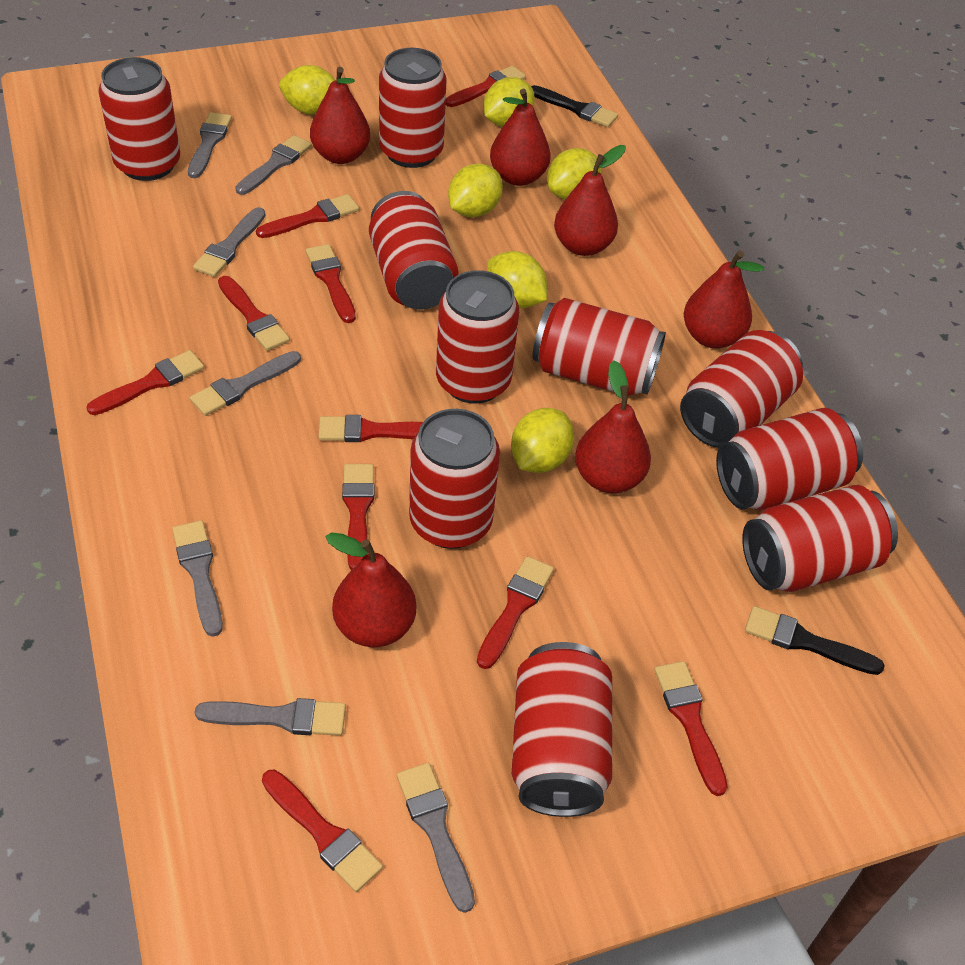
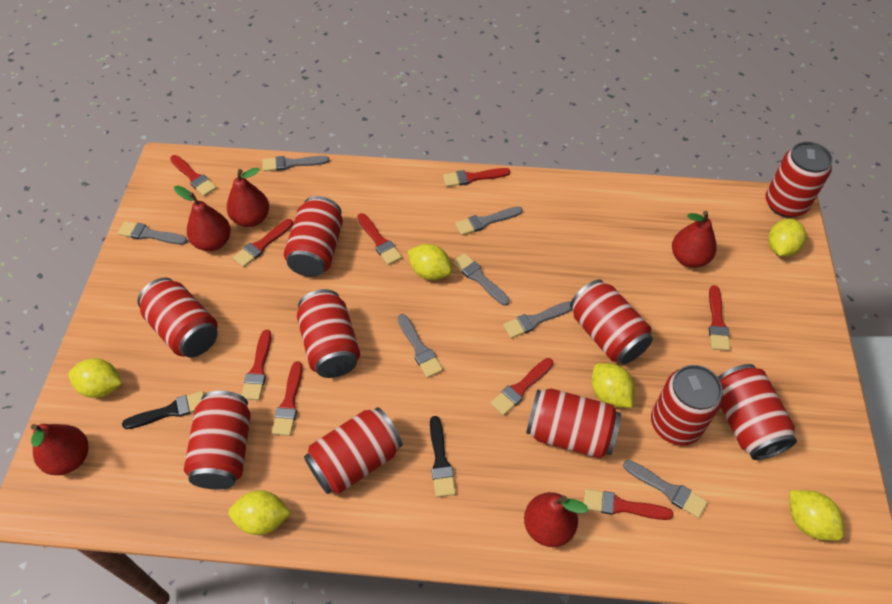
red brush: 10 -> 9
red pear: 6 -> 5

